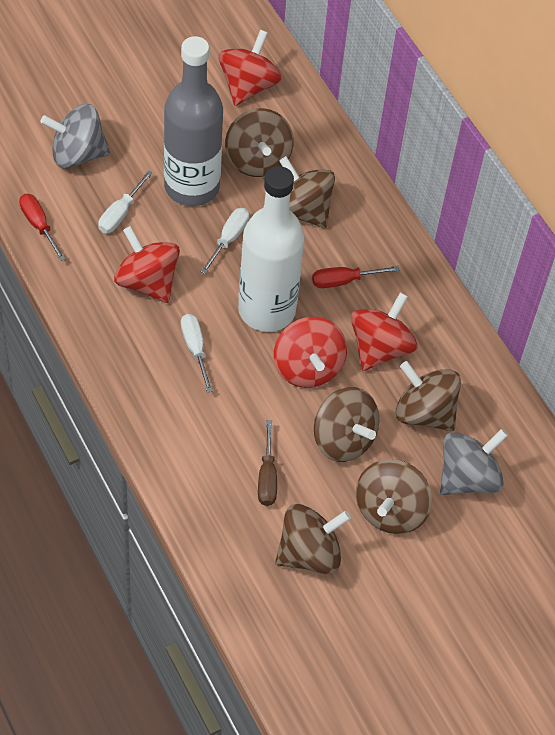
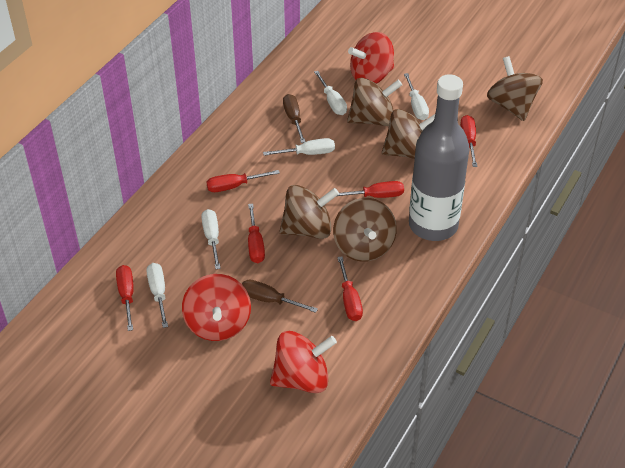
brown screwdriver: 1 -> 2
brown spinning top: 6 -> 5
grey spinning top: 2 -> 0
red screwdriver: 2 -> 6
red spinning top: 4 -> 3
white bottle: 1 -> 0
white screwdriver: 3 -> 5

